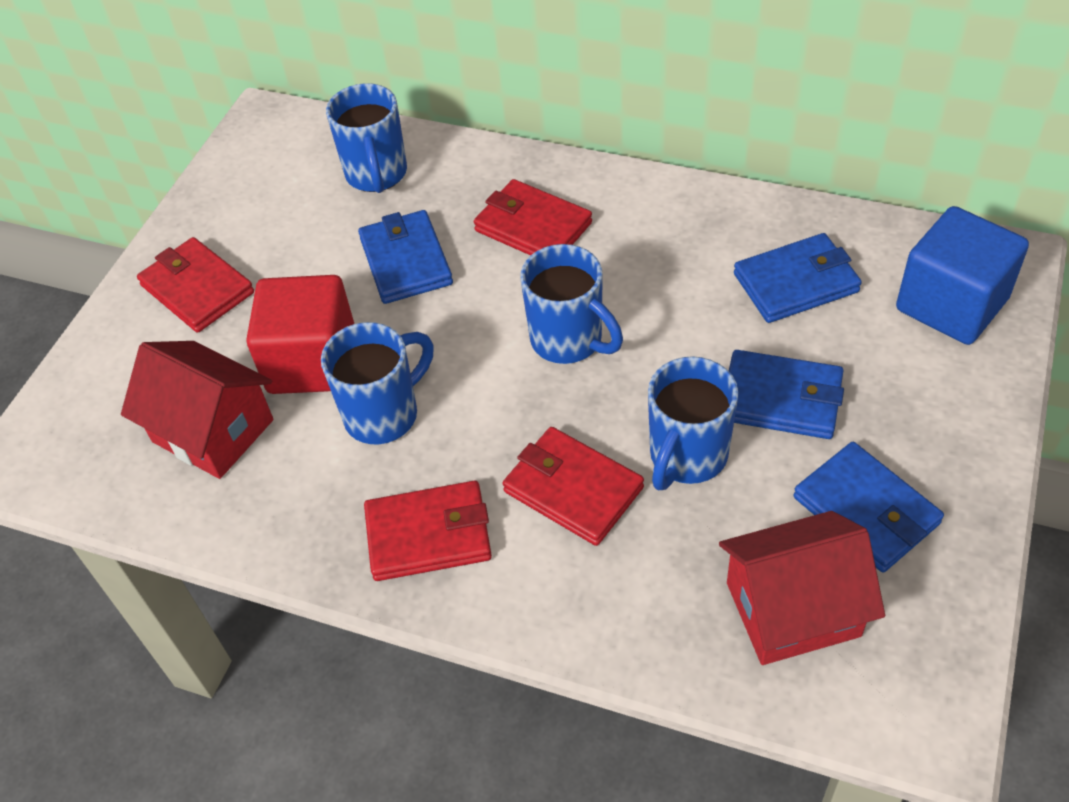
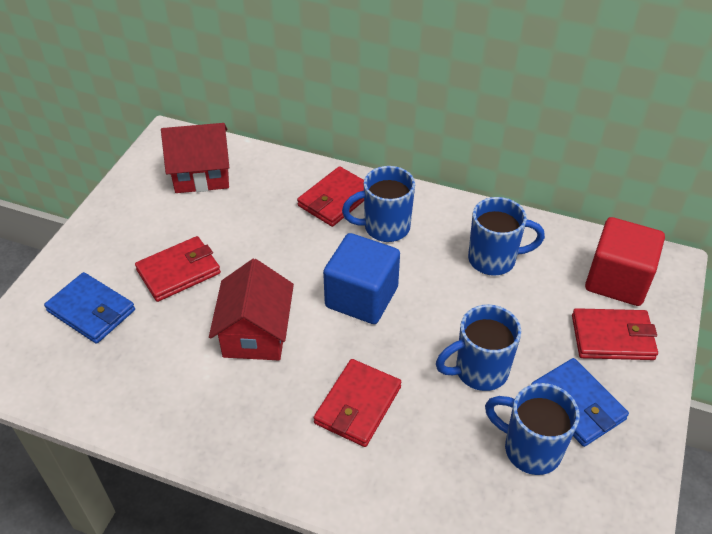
blue wallet: 4 -> 2

